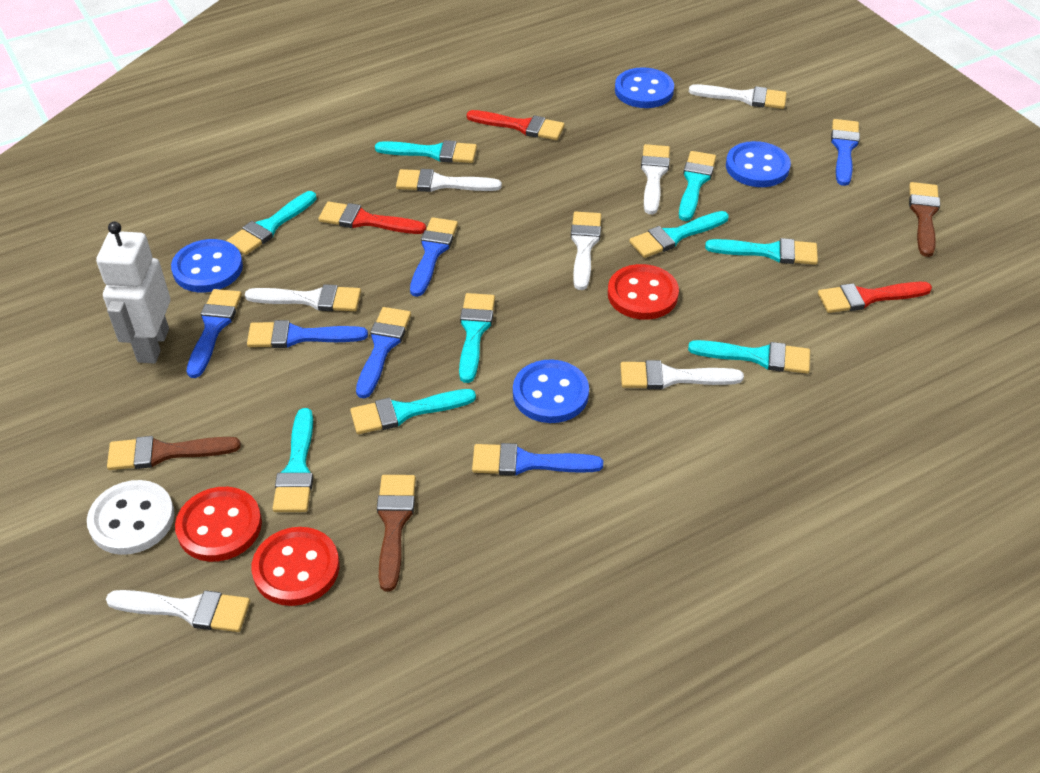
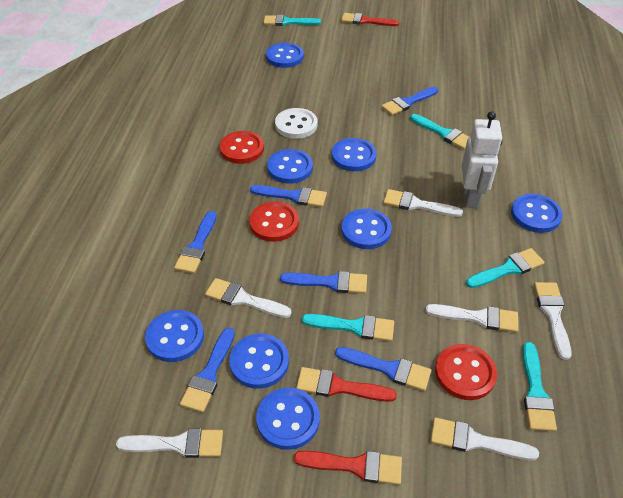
blue button: 4 -> 8
brown brush: 3 -> 0
turquoise brush: 9 -> 5
white brush: 7 -> 6

